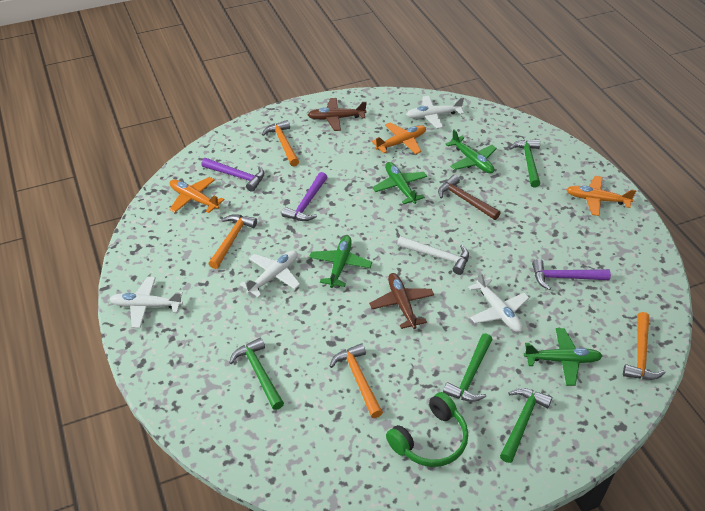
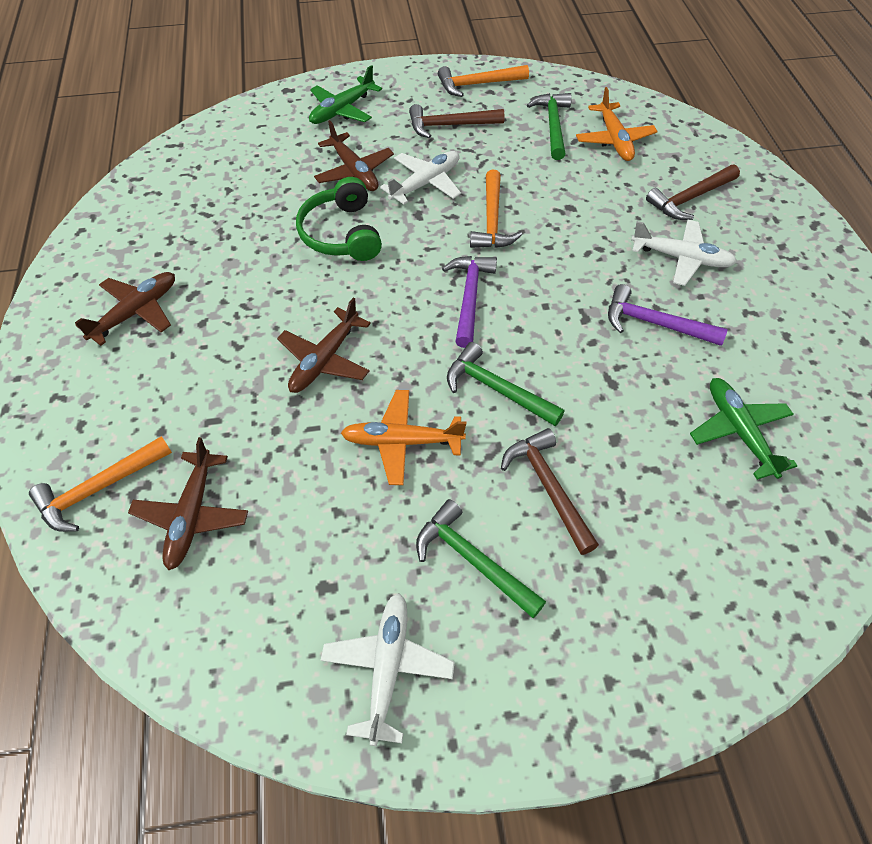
brown hammer: 1 -> 3
brown plane: 2 -> 4
green hammer: 4 -> 3
green plane: 4 -> 2
orange hammer: 4 -> 3
orange plane: 3 -> 2
purple hammer: 3 -> 2
white hammer: 1 -> 0
white plane: 4 -> 3

